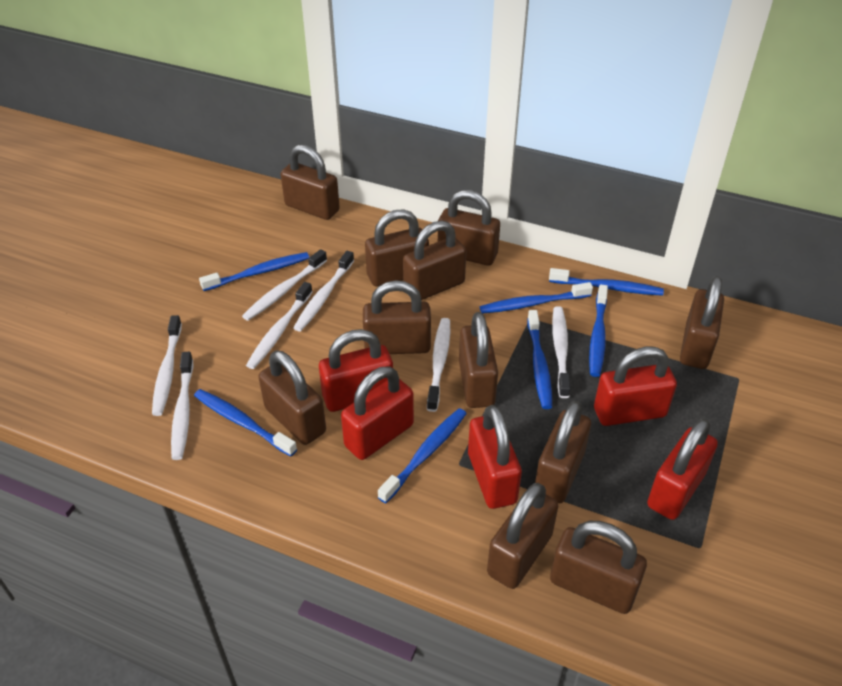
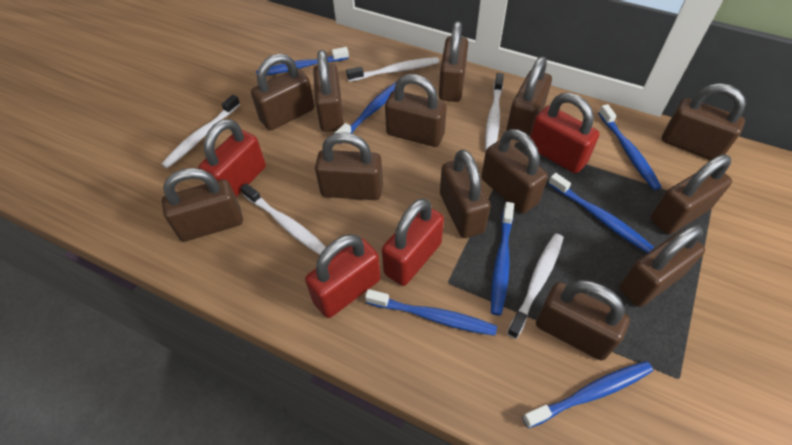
brown padlock: 11 -> 13
red padlock: 5 -> 4
white toothbrush: 7 -> 5

